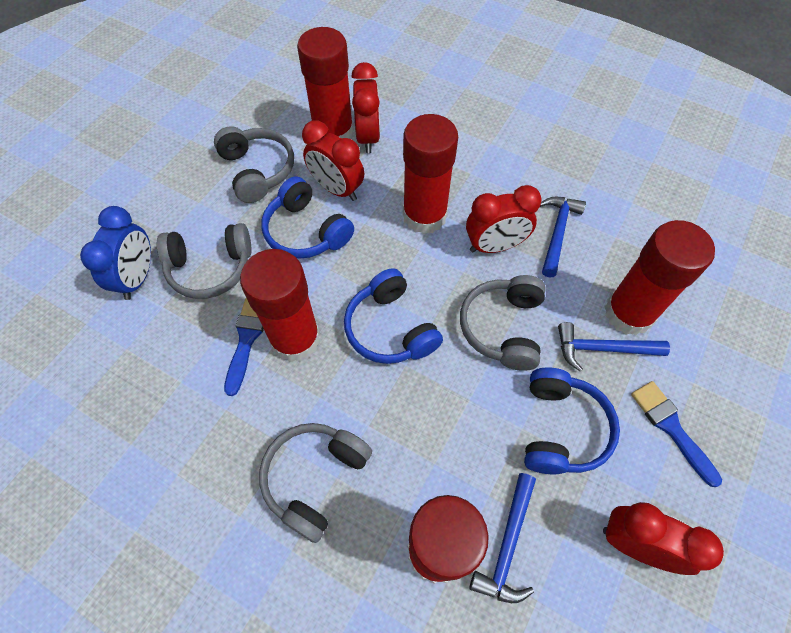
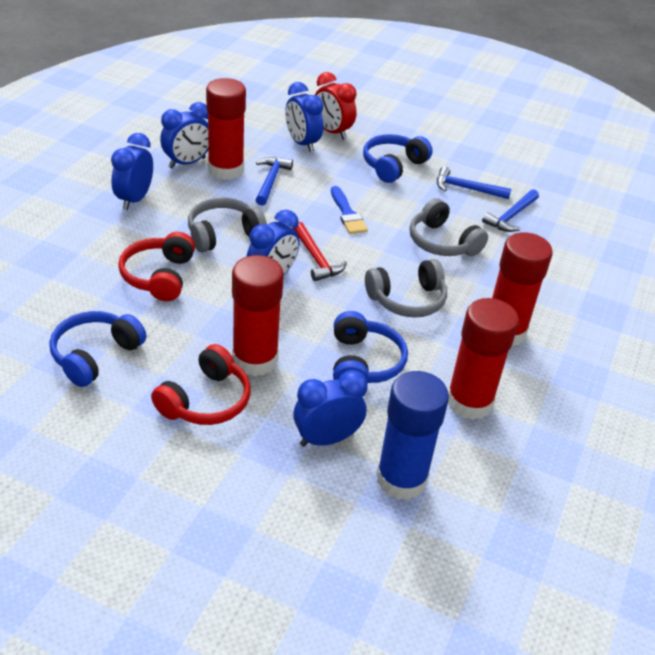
blue brush: 2 -> 1
blue clock: 1 -> 5
blue glue stick: 0 -> 1
grey headphones: 4 -> 3
red clock: 4 -> 1
red glue stick: 5 -> 4
red hammer: 0 -> 1
red headphones: 0 -> 2

